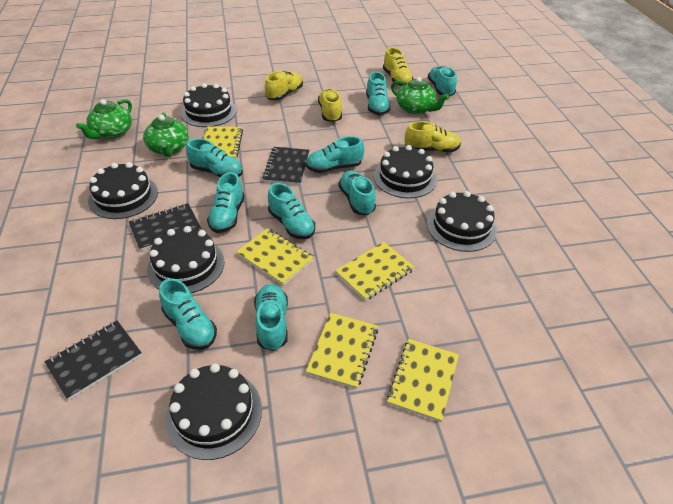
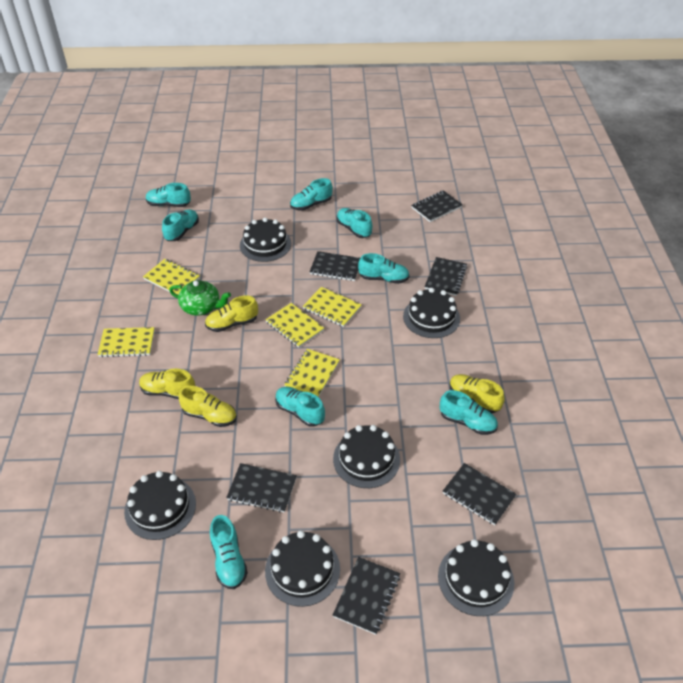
black notebook: 3 -> 6
green teapot: 3 -> 1
turquoise shoe: 9 -> 8

